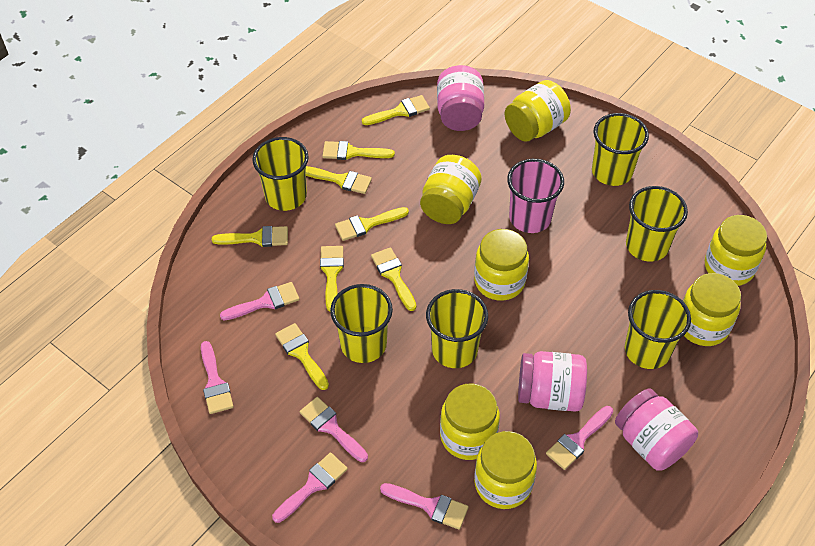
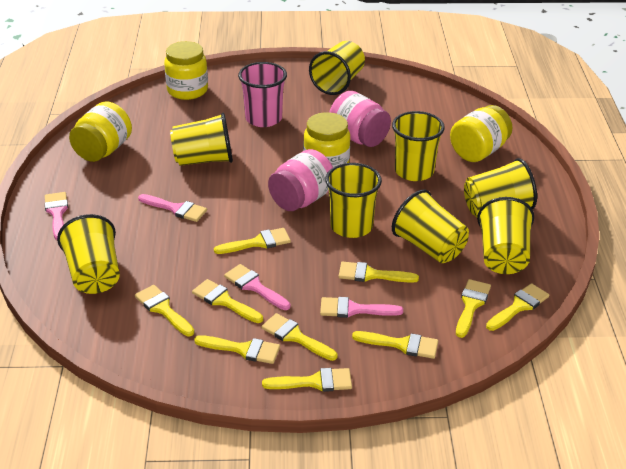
pink brush: 6 -> 4
pink jar: 3 -> 2
yellow brush: 8 -> 10
yellow cup: 6 -> 8
yellow jar: 7 -> 4

